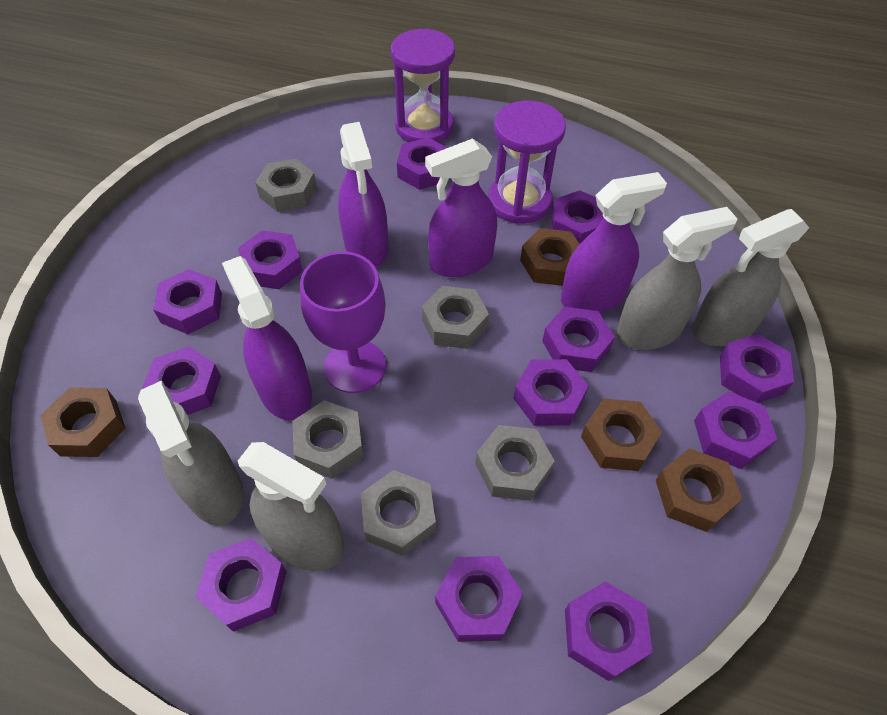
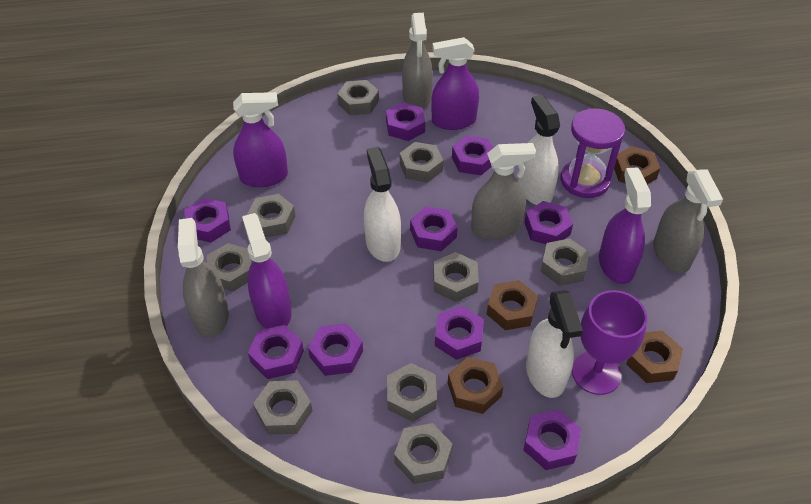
grey nut: 5 -> 9
purple hourglass: 2 -> 1
purple nut: 12 -> 9
white spray bottle: 0 -> 3

